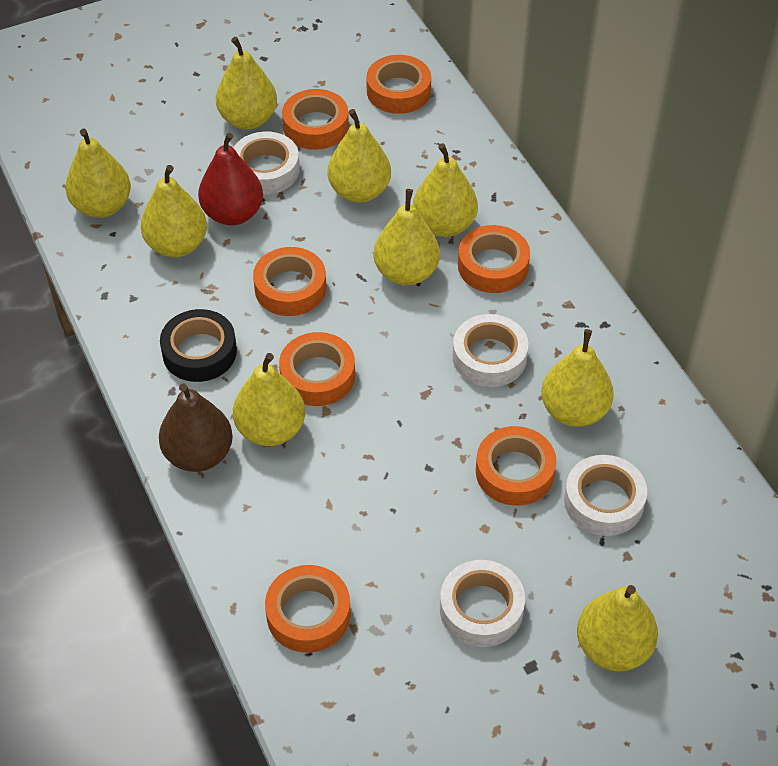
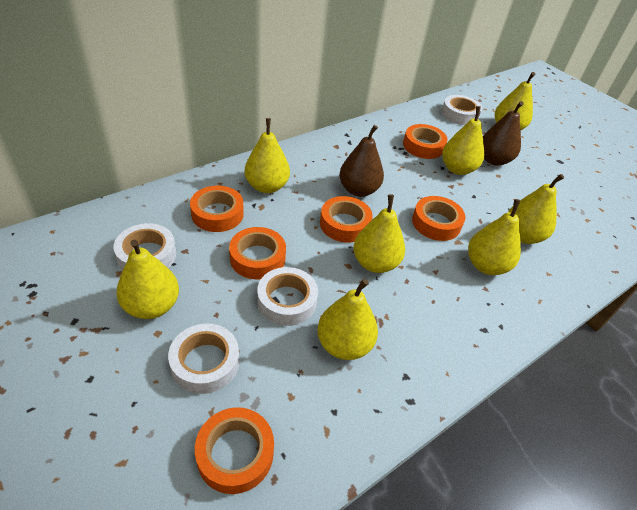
black tape: 1 -> 0
brown pear: 1 -> 2
orange tape: 7 -> 6
red pear: 1 -> 0
yellow pear: 9 -> 8

